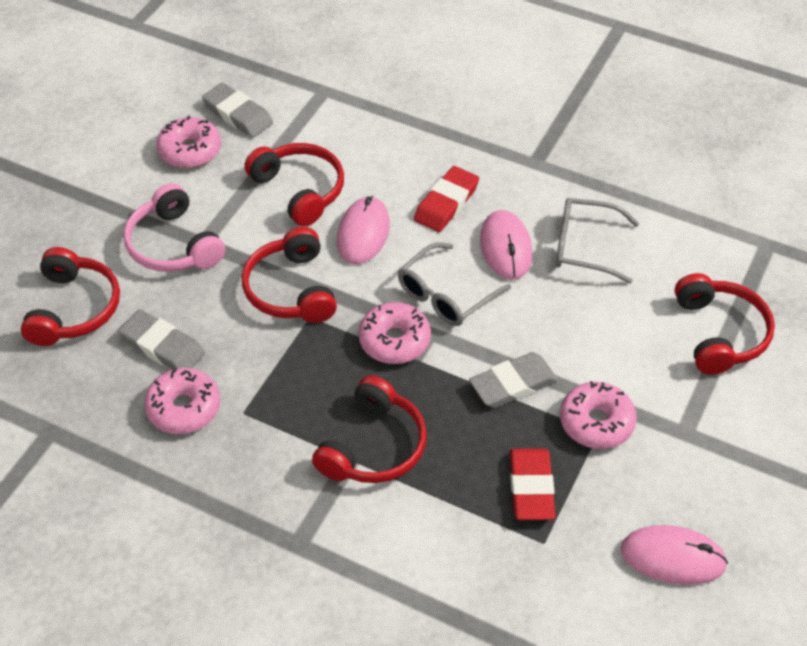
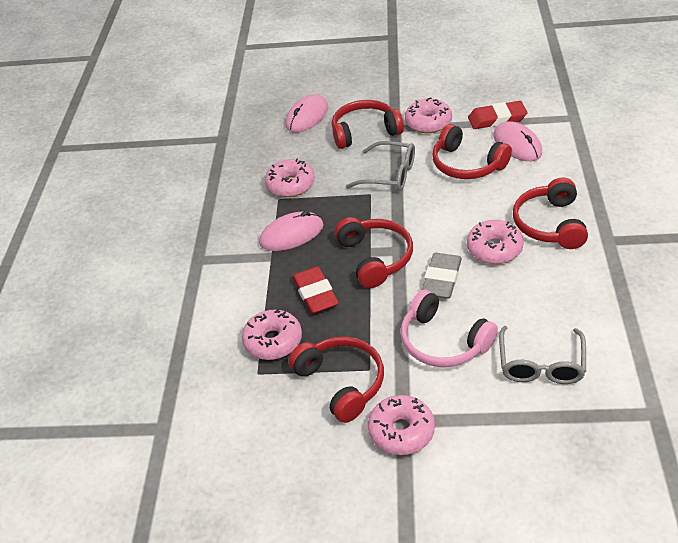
grey eraser: 3 -> 1
pink donut: 4 -> 5

